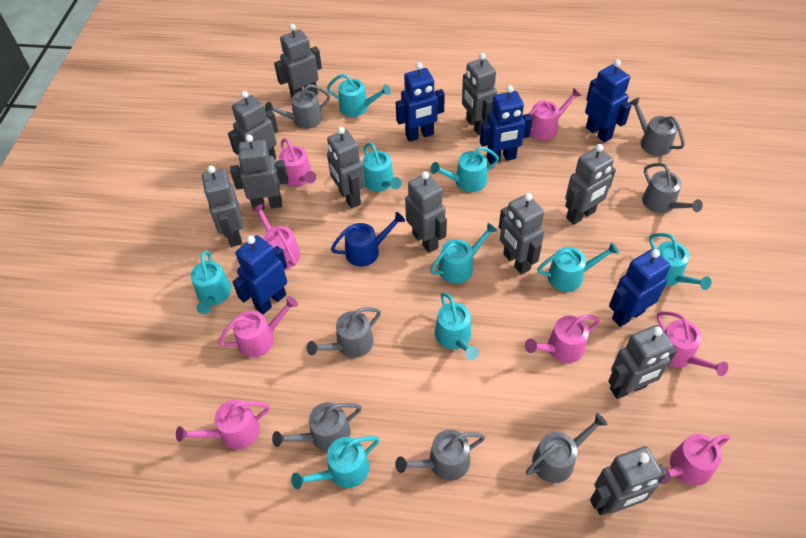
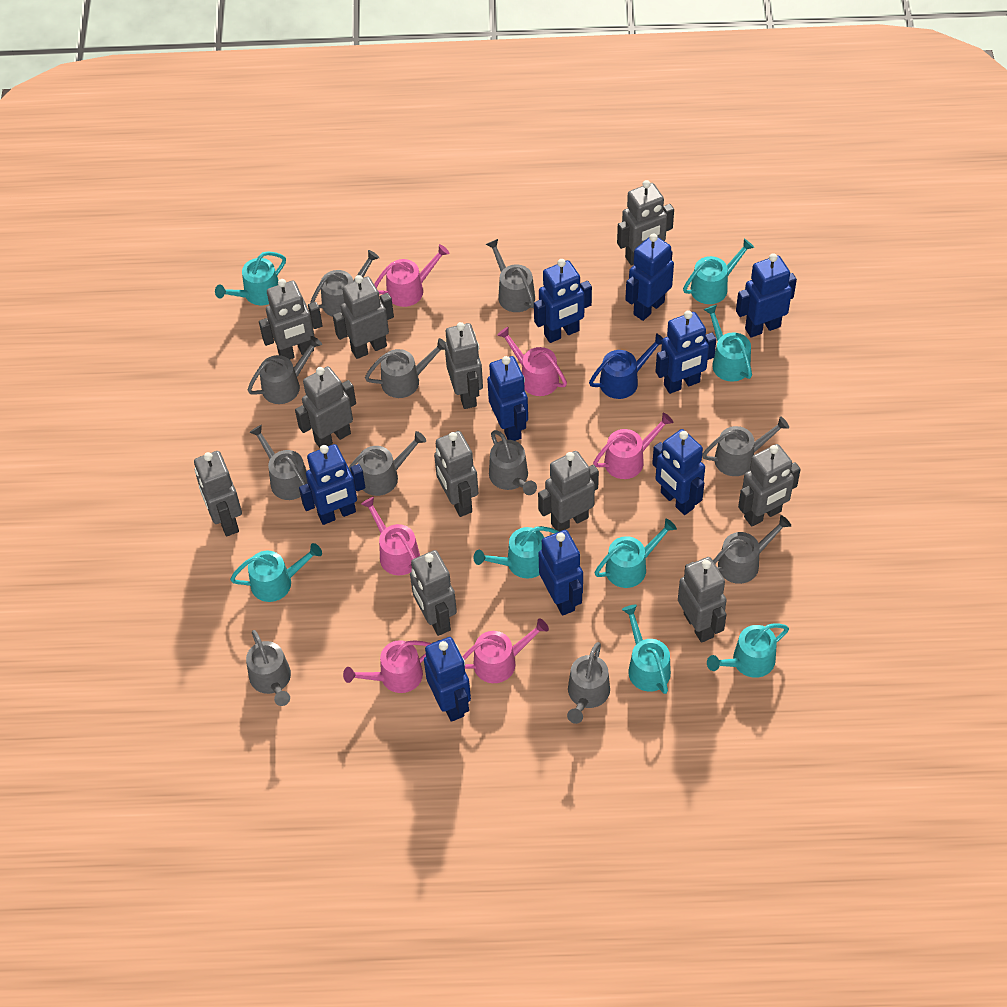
blue robot: 5 -> 9
grey watering can: 7 -> 11
pink watering can: 8 -> 6
turquoise watering can: 9 -> 8

